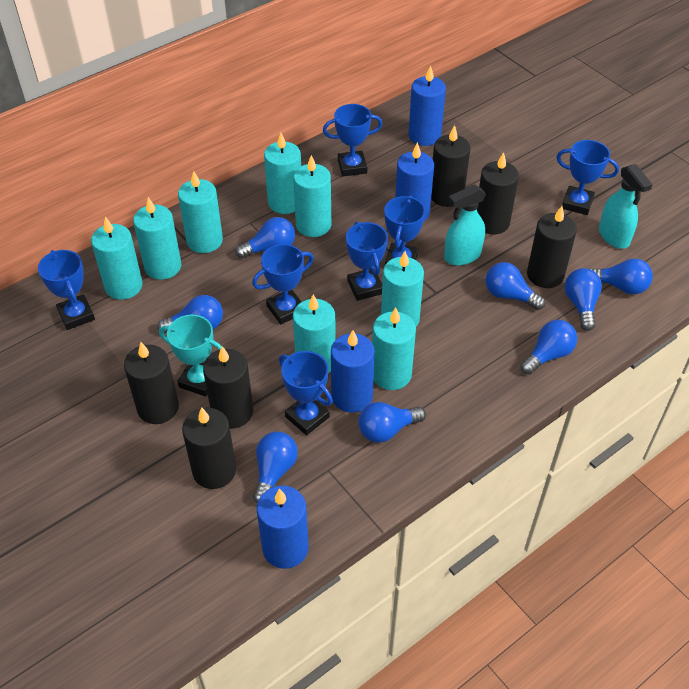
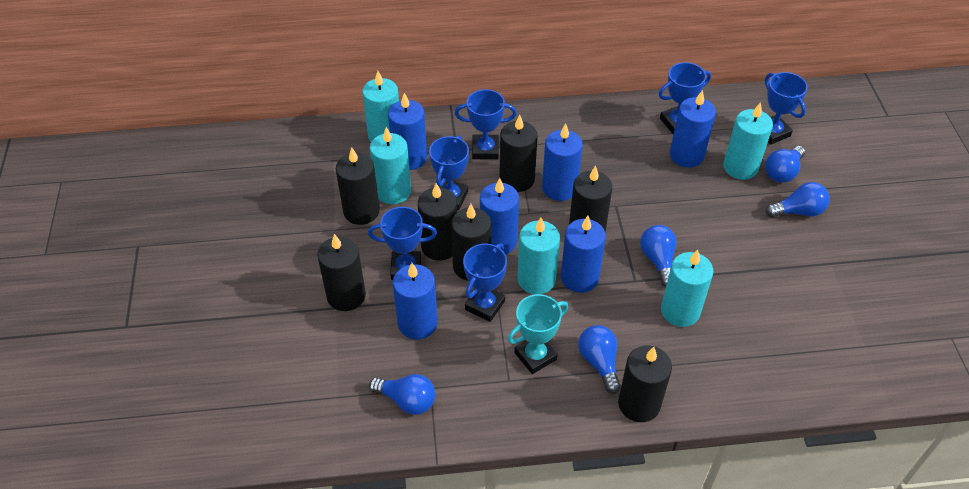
black candle: 6 -> 7
blue candle: 4 -> 6
blue light bulb: 8 -> 5
blue trophy: 7 -> 6
turquoise candle: 8 -> 5
turquoise spray bottle: 2 -> 0

